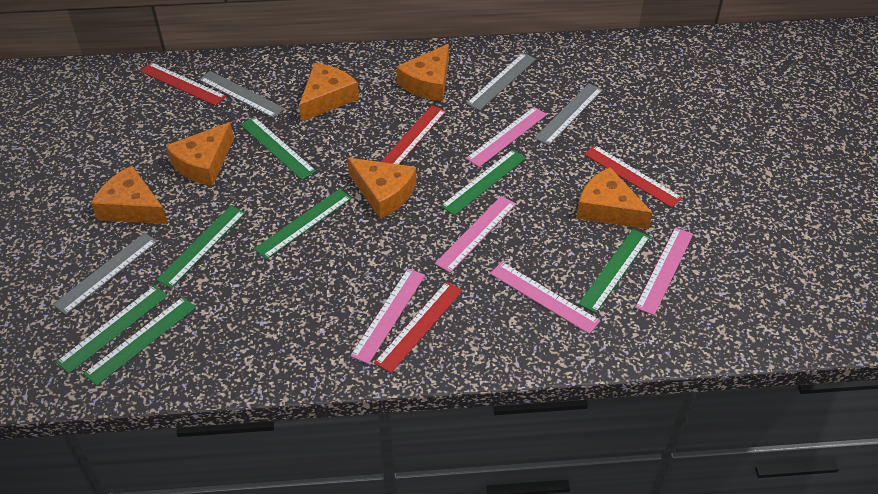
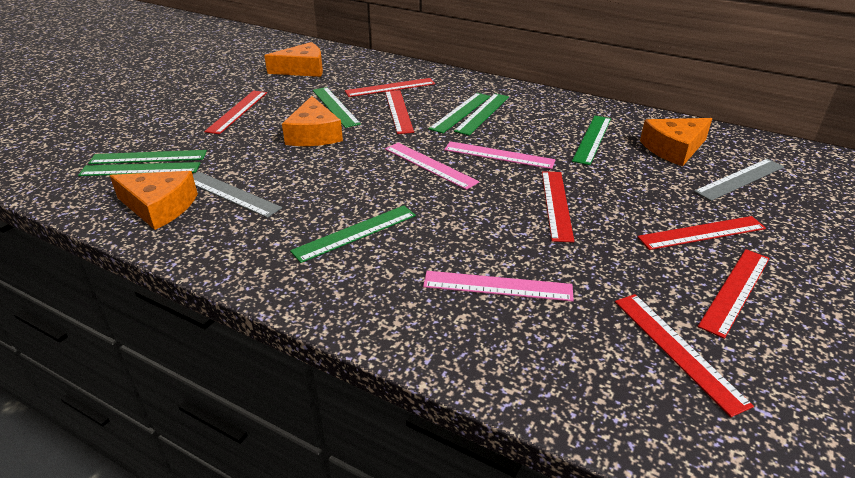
grey ruler: 4 -> 2
orange cheese: 6 -> 4
pink ruler: 5 -> 3
red ruler: 4 -> 7

